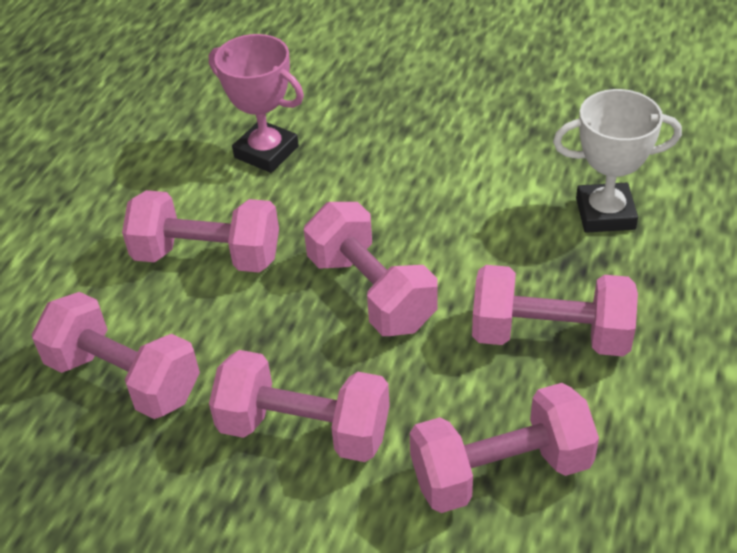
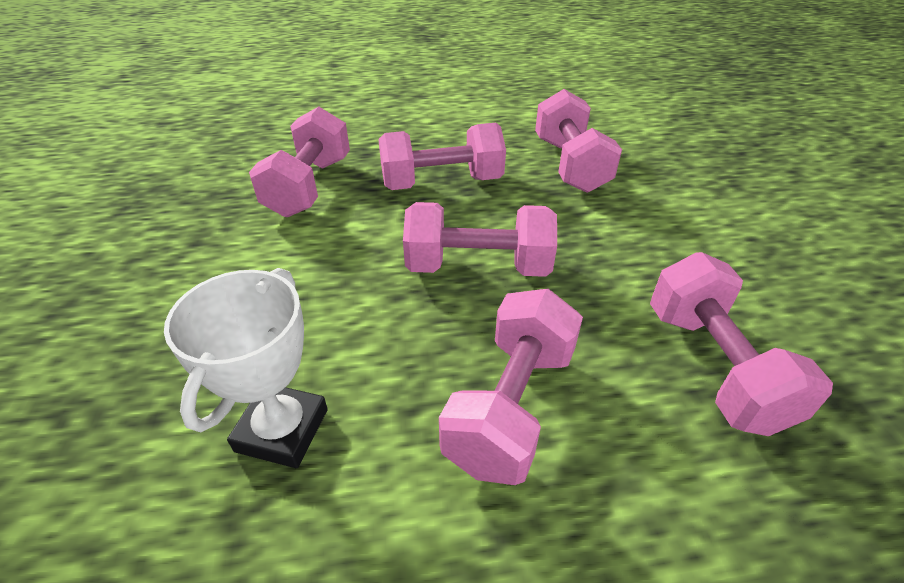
pink trophy: 1 -> 0

